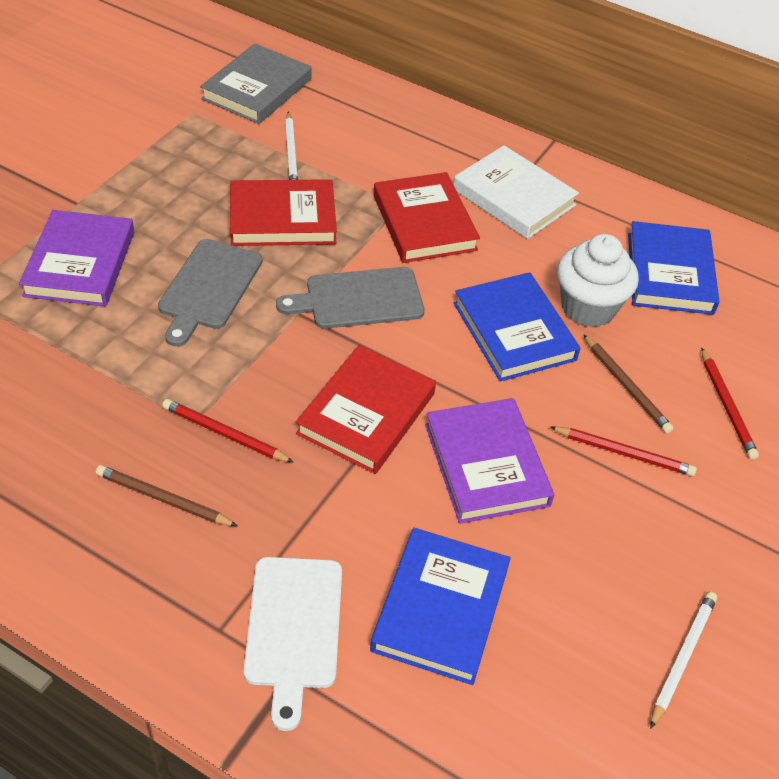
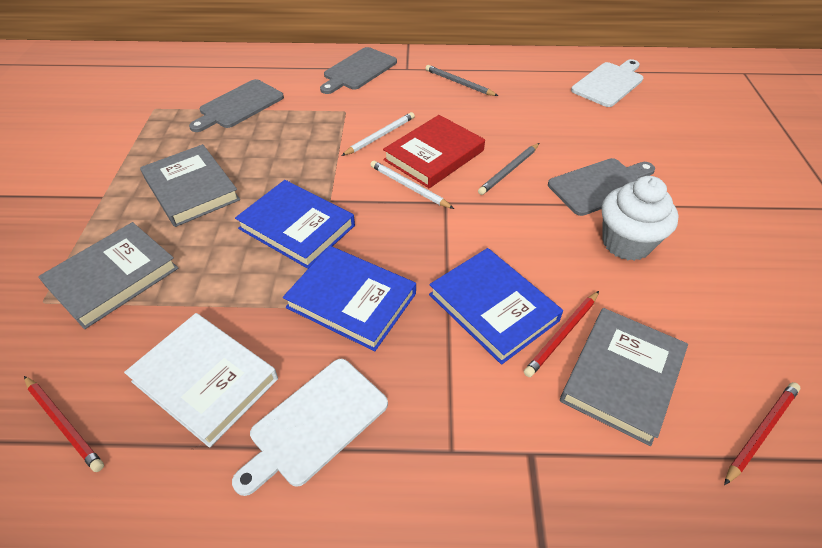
brown pencil: 2 -> 0
grey book: 1 -> 3
grey cutting board: 2 -> 3
grey pencil: 0 -> 2
purple book: 2 -> 0
red book: 3 -> 1
white cutting board: 1 -> 2

